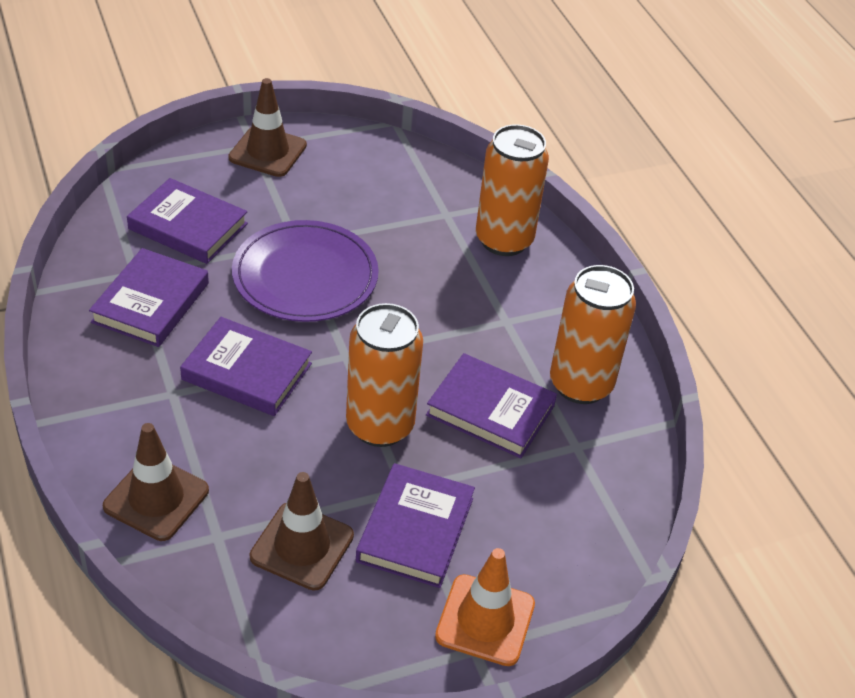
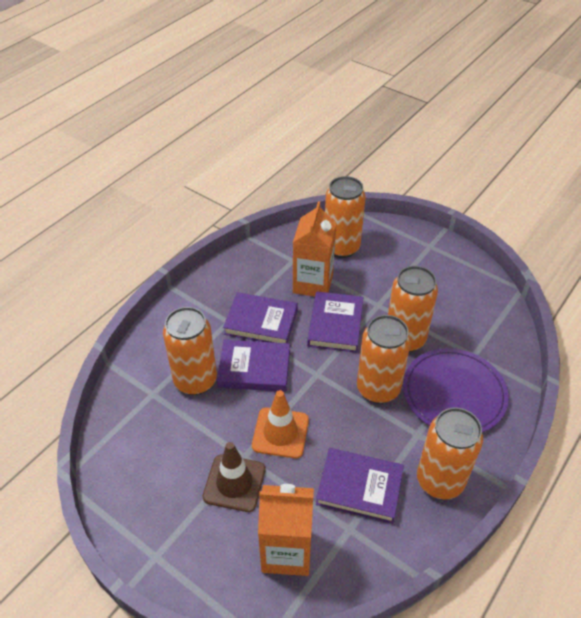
brown traffic cone: 3 -> 1
orange can: 3 -> 5
orange carton: 0 -> 2
purple book: 5 -> 4

